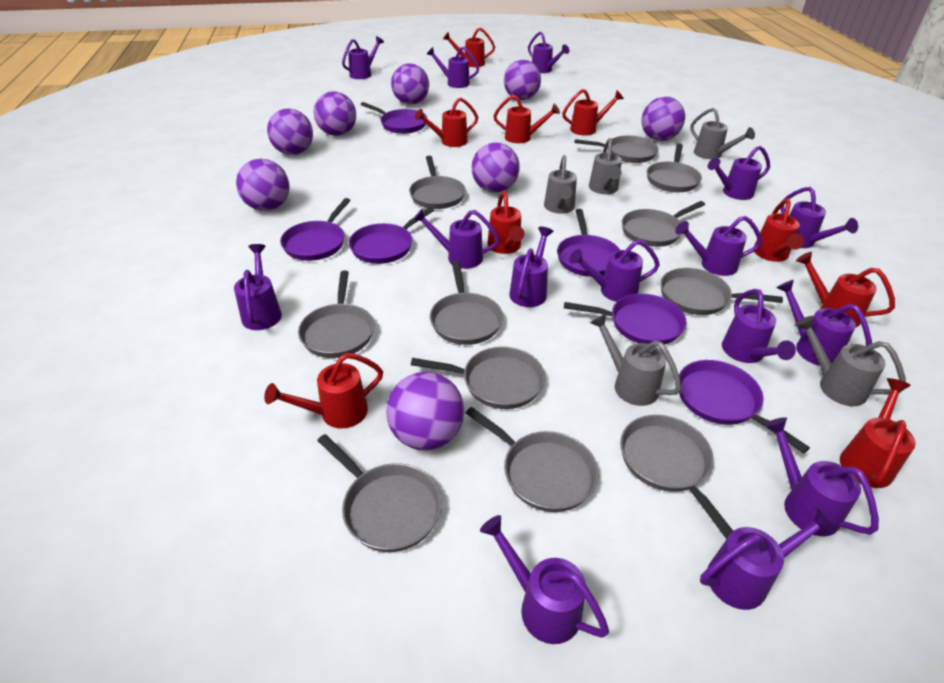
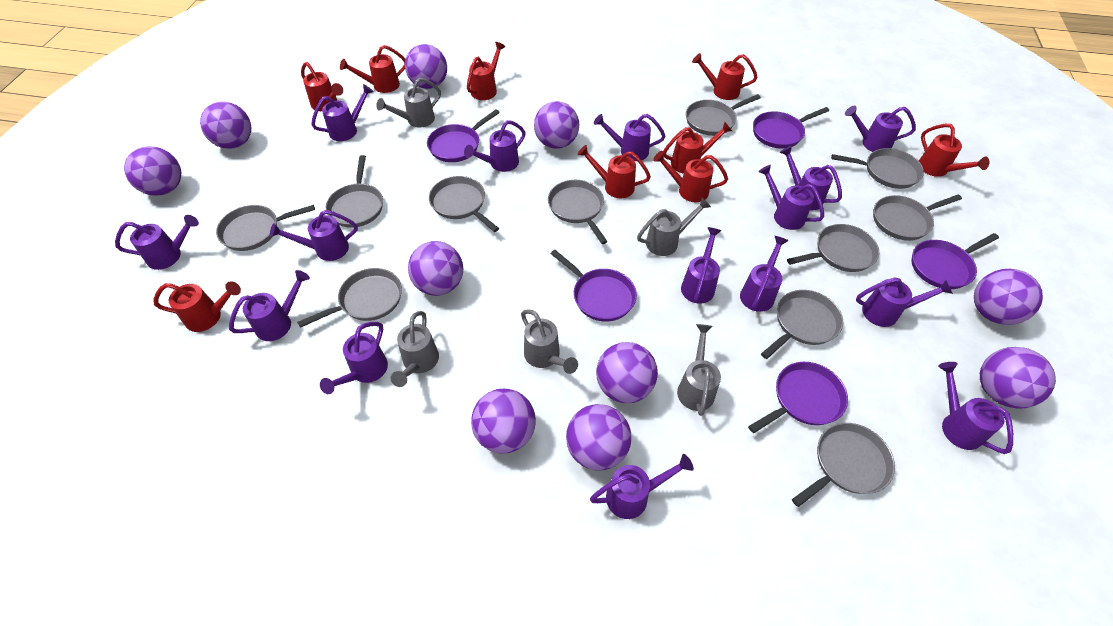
purple ball: 8 -> 10
purple pan: 6 -> 5

